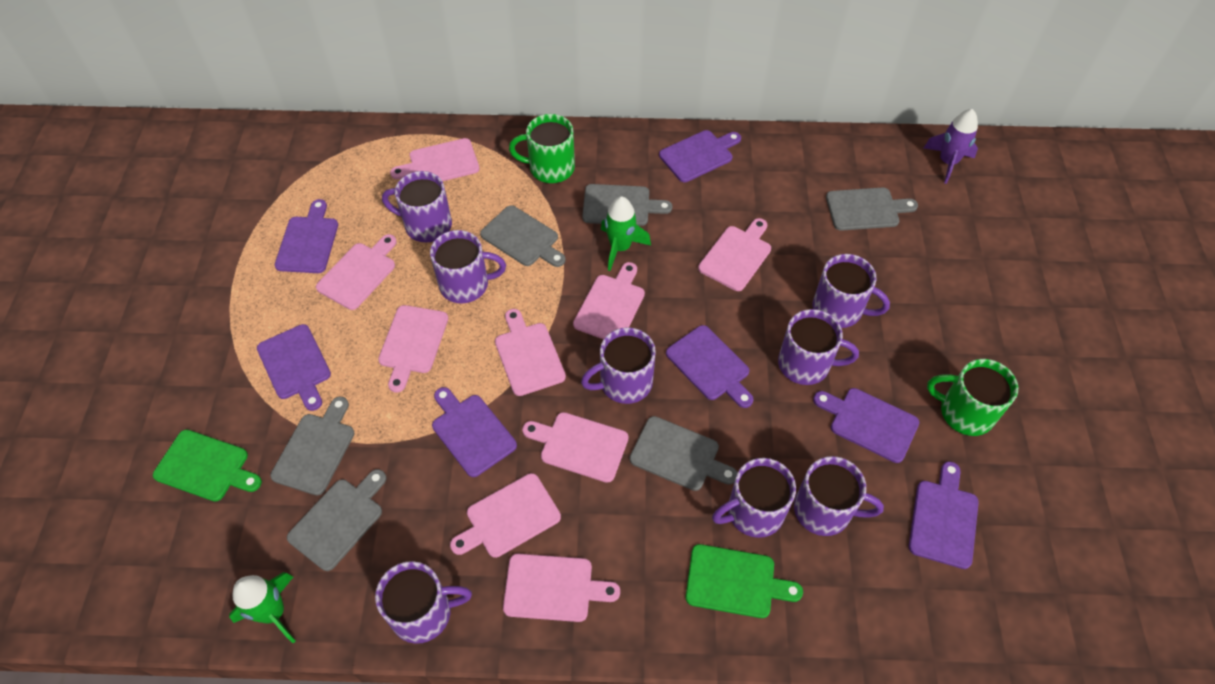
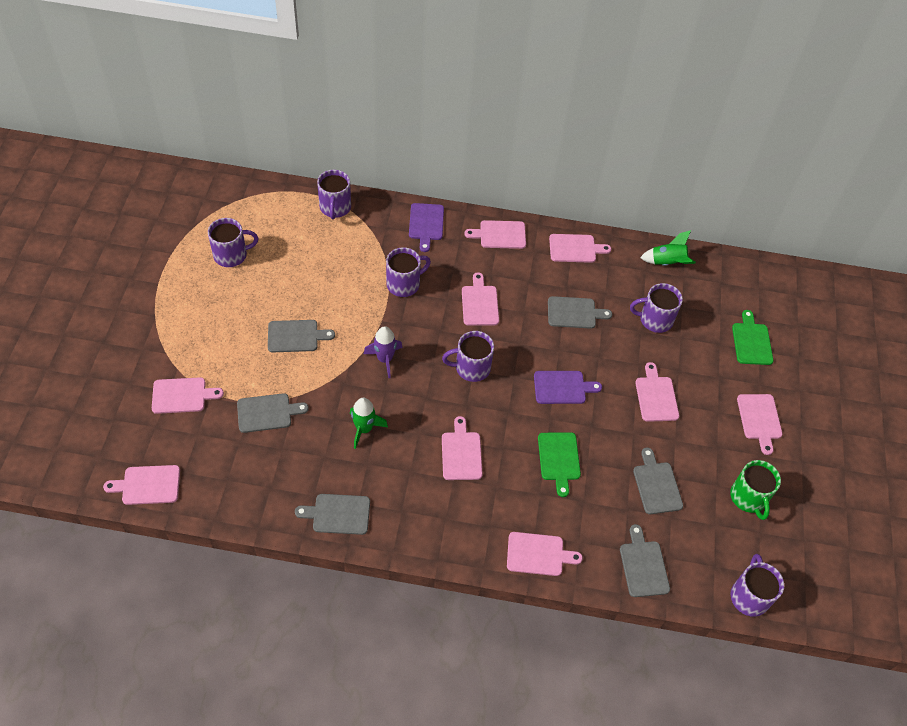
green mug: 2 -> 1
purple cutting board: 7 -> 2
purple mug: 8 -> 6

